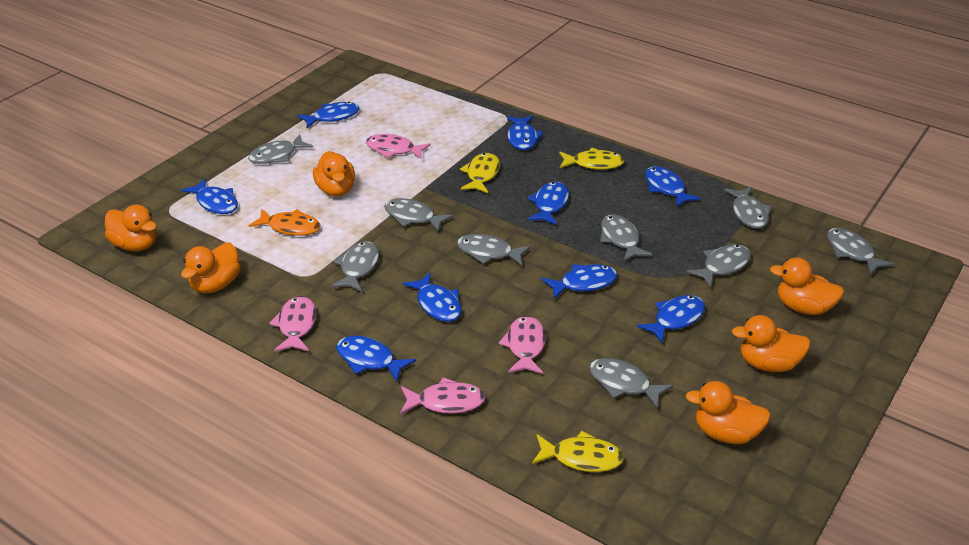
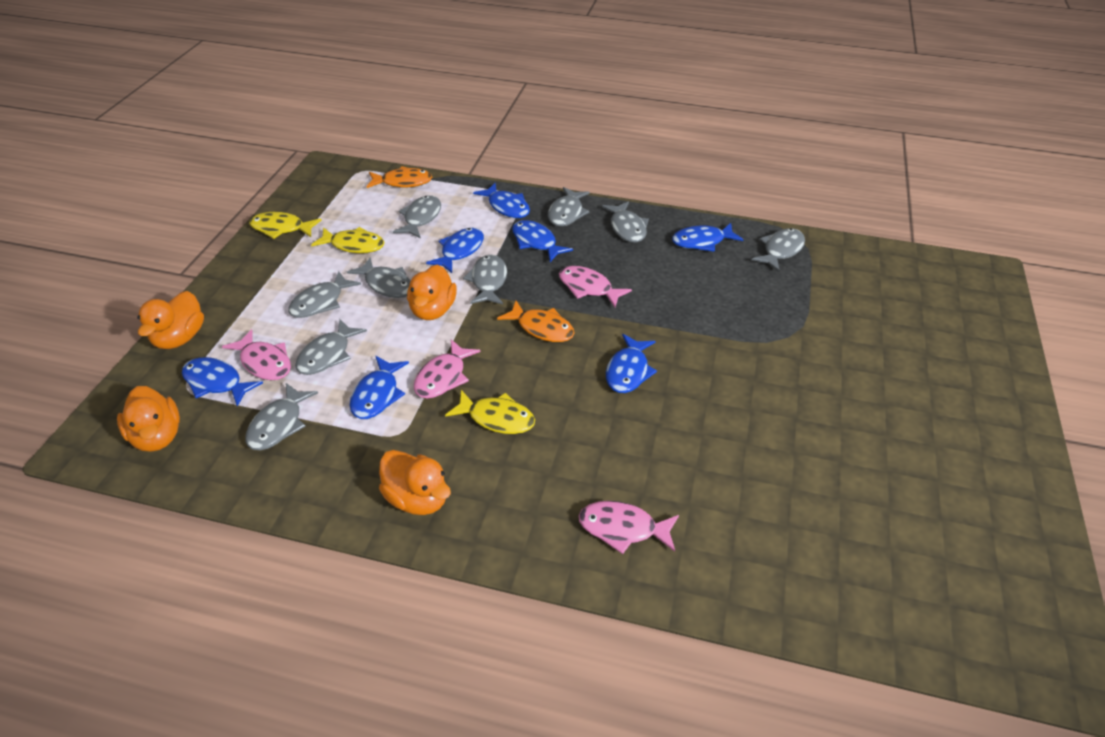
blue fish: 9 -> 7
orange duck: 6 -> 4
orange fish: 1 -> 2

